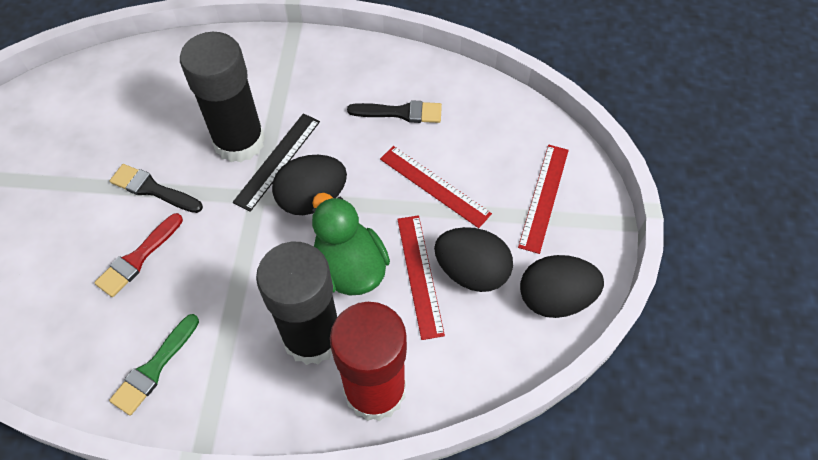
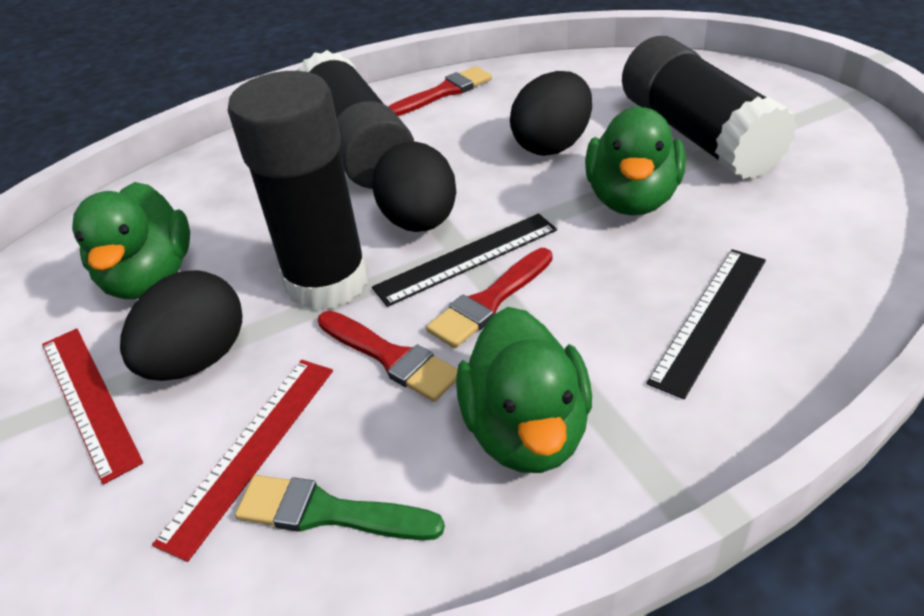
black brush: 2 -> 0
black glue stick: 2 -> 3
black ruler: 1 -> 2
green duck: 1 -> 3
red brush: 1 -> 3
red glue stick: 1 -> 0
red ruler: 3 -> 2

